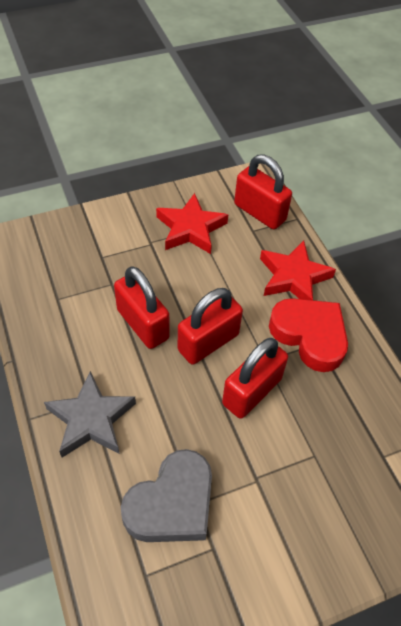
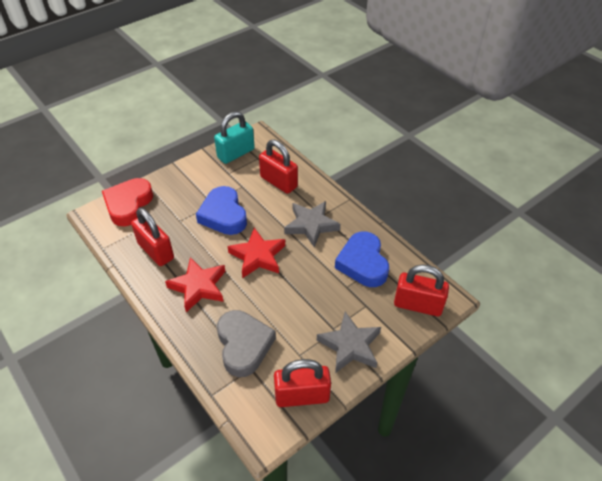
blue heart: 0 -> 2
grey star: 1 -> 2
turquoise padlock: 0 -> 1

